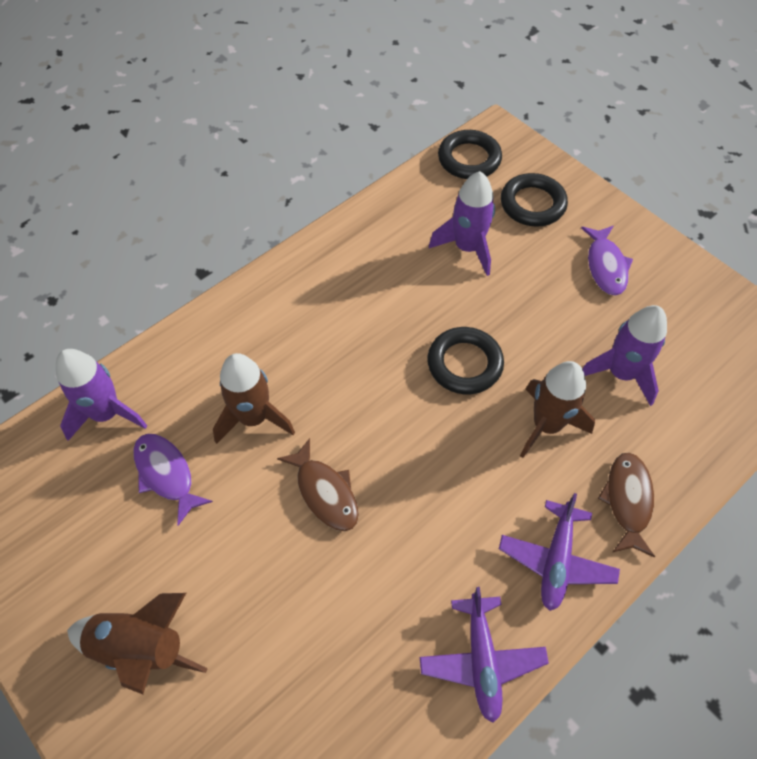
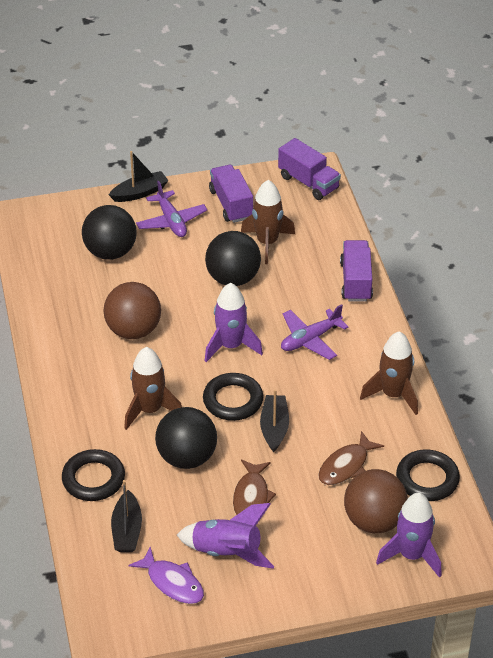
black ball: 0 -> 3
black boat: 0 -> 3
brown ball: 0 -> 2
purple fish: 2 -> 1
purple truck: 0 -> 3

